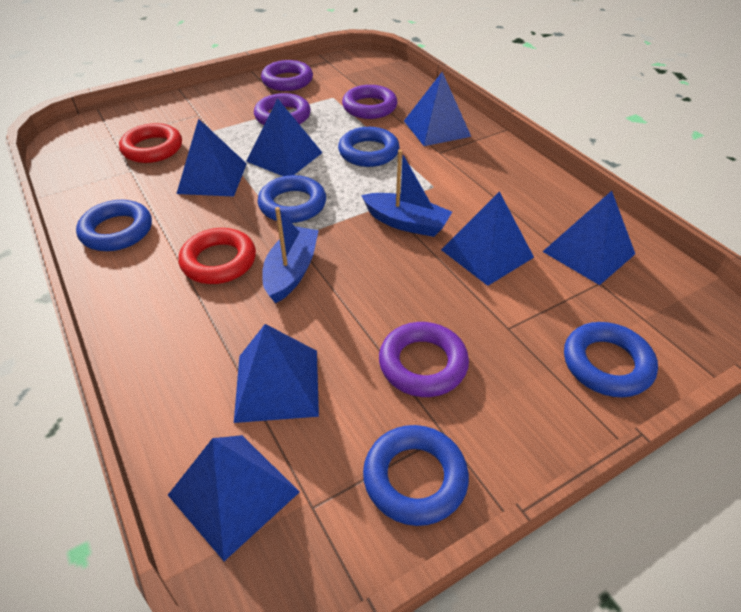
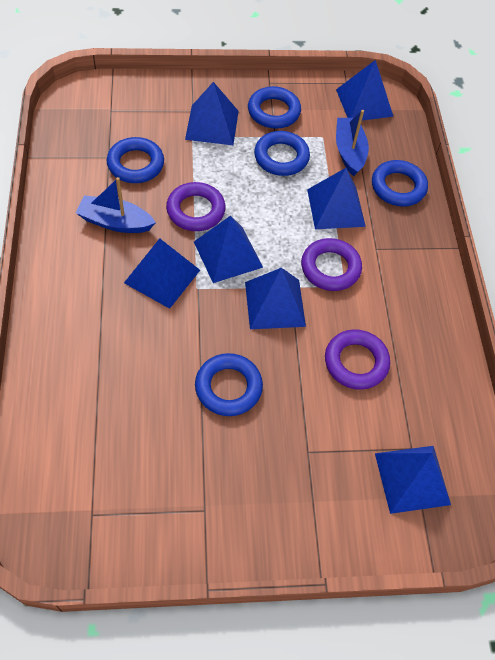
purple ring: 4 -> 3
red ring: 2 -> 0

